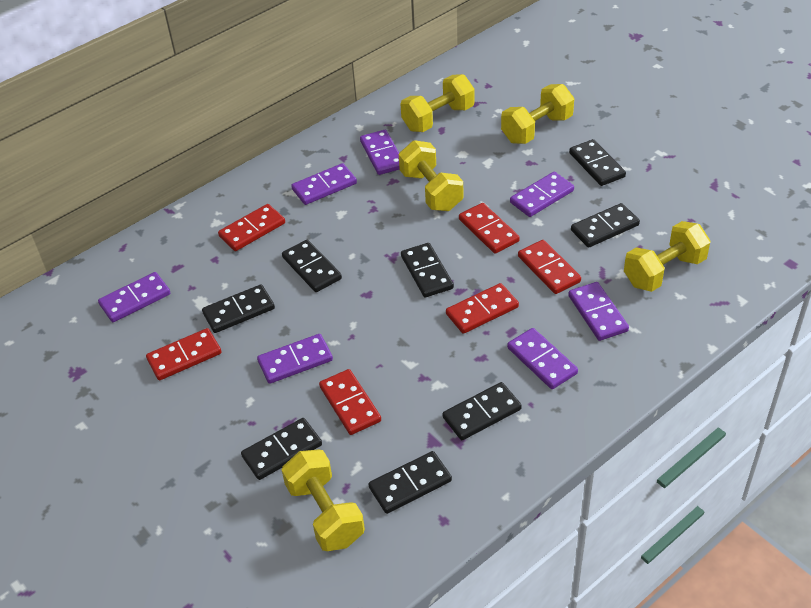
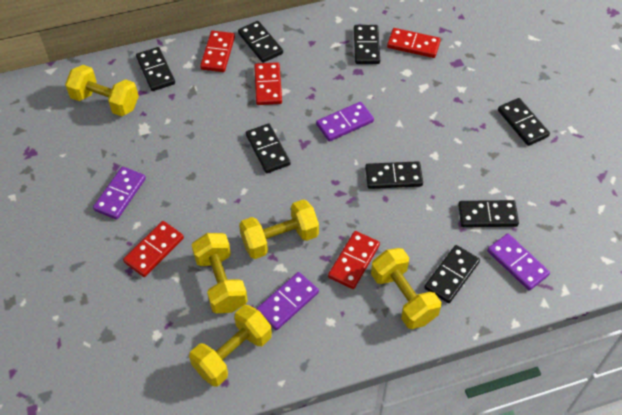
purple domino: 7 -> 4
red domino: 6 -> 5

